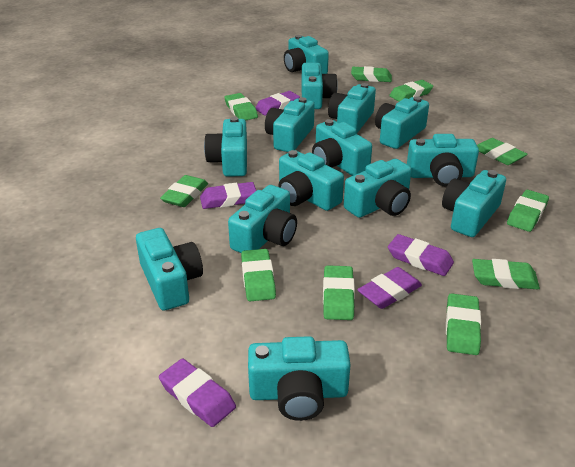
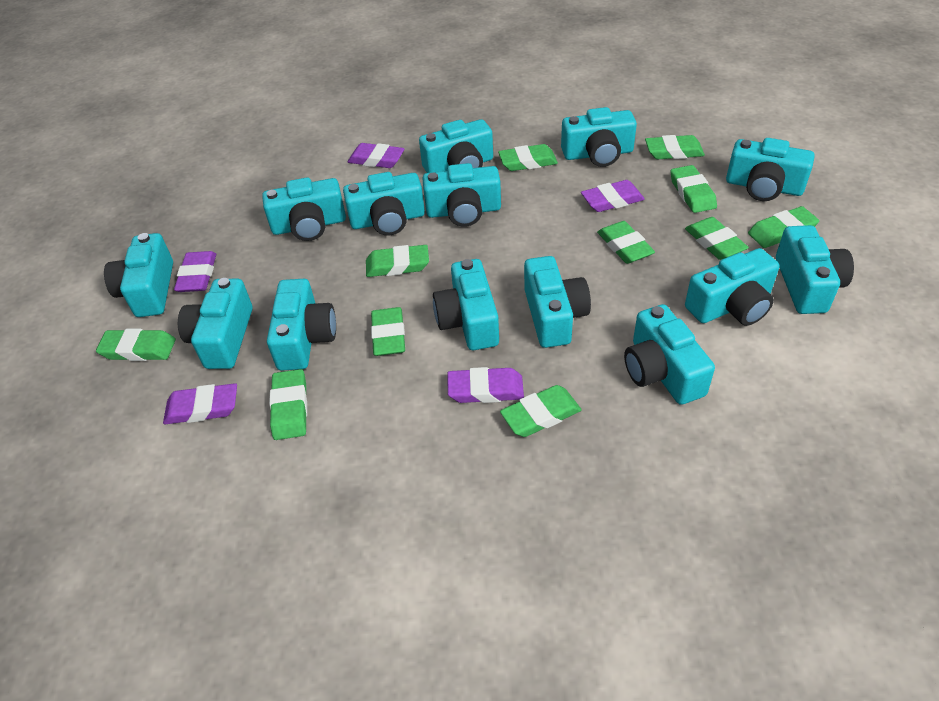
green eraser: 10 -> 11

